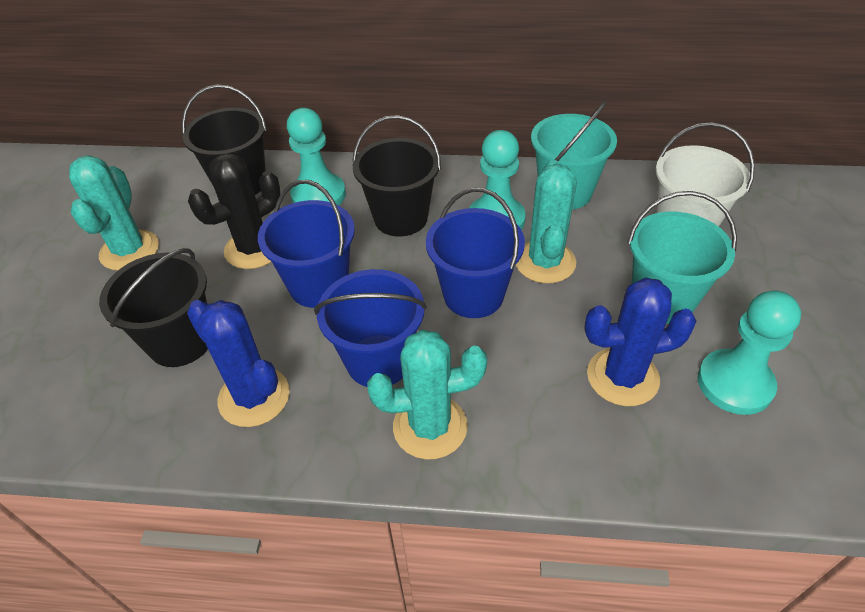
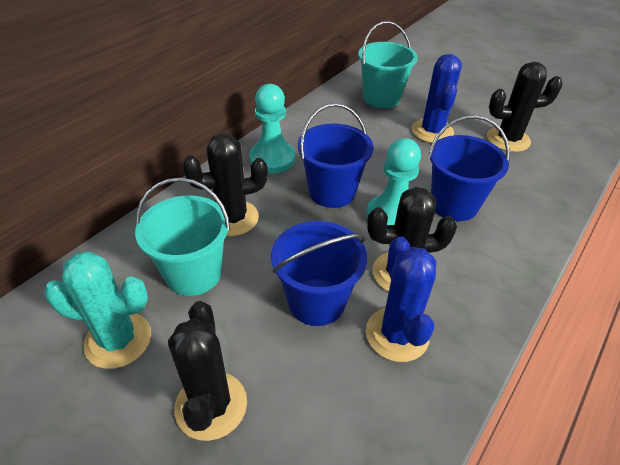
black bucket: 3 -> 0
black cactus: 1 -> 4
turquoise cactus: 3 -> 1
turquoise pawn: 3 -> 2
white bucket: 1 -> 0

